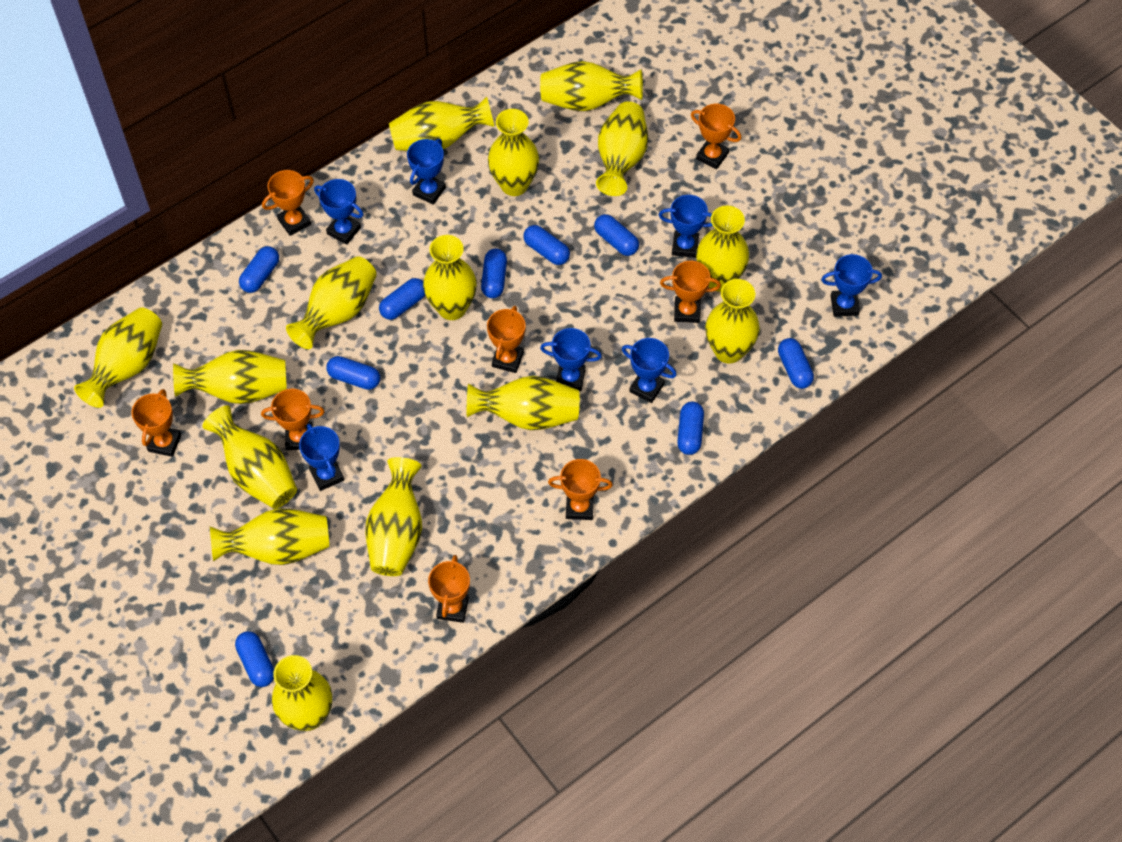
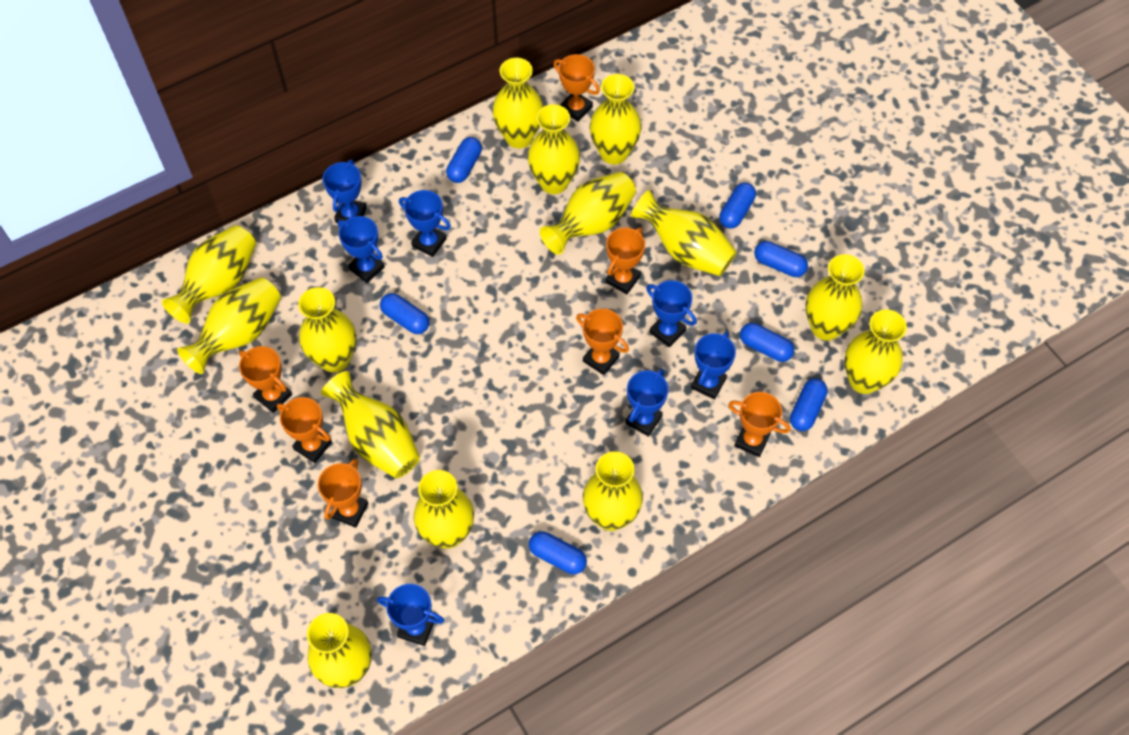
blue capsule: 9 -> 7
orange trophy: 8 -> 7
yellow vase: 15 -> 14

